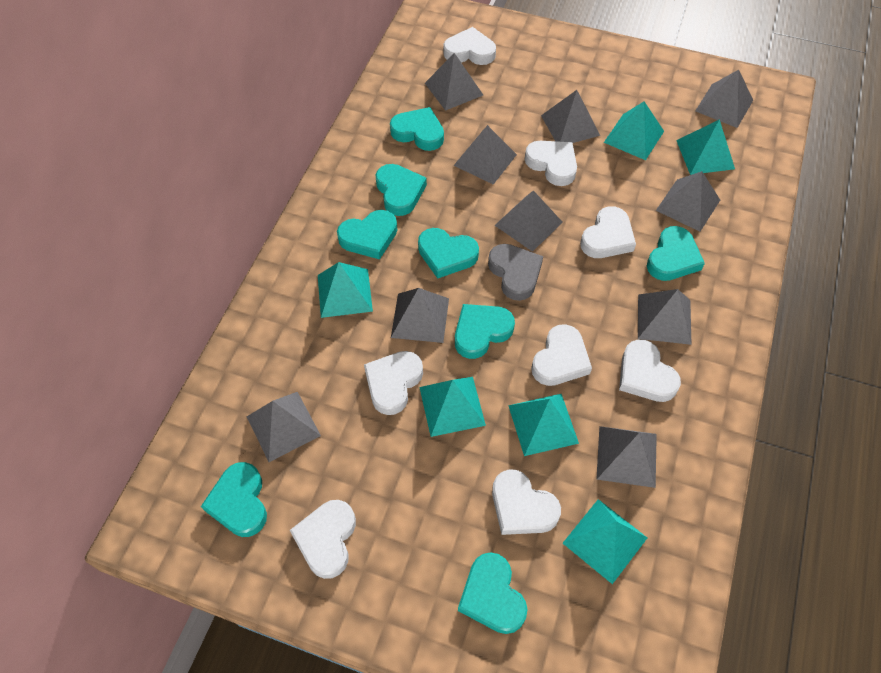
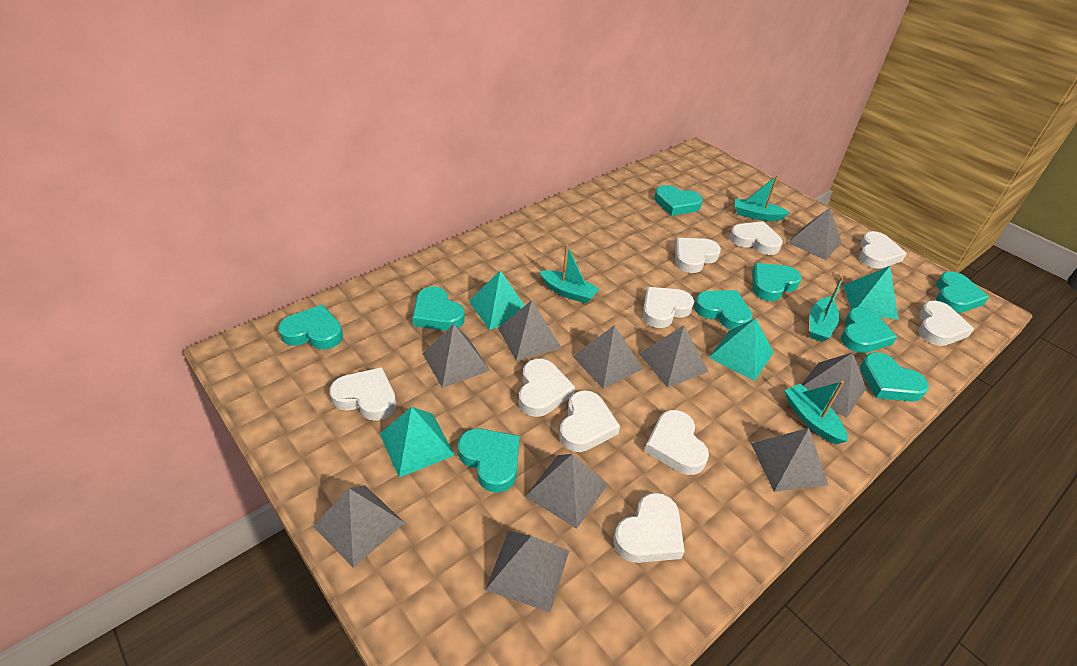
grey heart: 1 -> 0
turquoise boat: 0 -> 4
turquoise heart: 8 -> 9
turquoise pyramid: 6 -> 4
white heart: 8 -> 10

